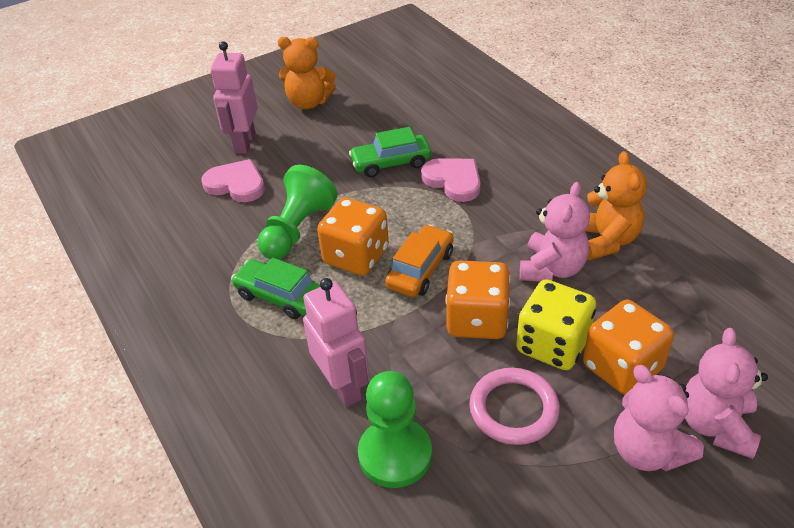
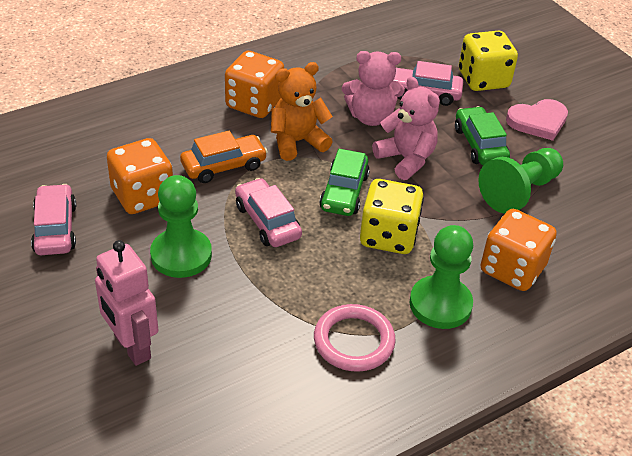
green pawn: 2 -> 3
orange teddy bear: 2 -> 1
pink car: 0 -> 3
pink heart: 2 -> 1
pink robot: 2 -> 1
pink teddy bear: 3 -> 2
yellow dice: 1 -> 2

